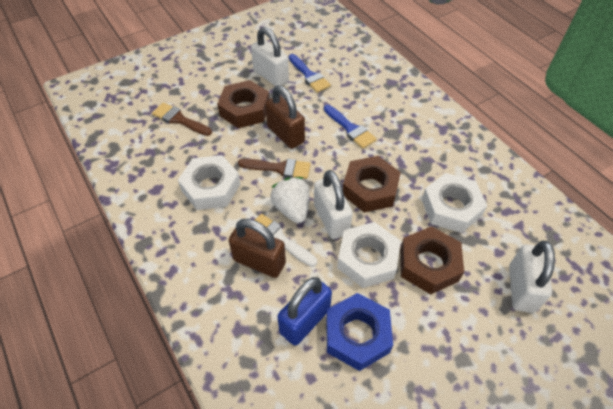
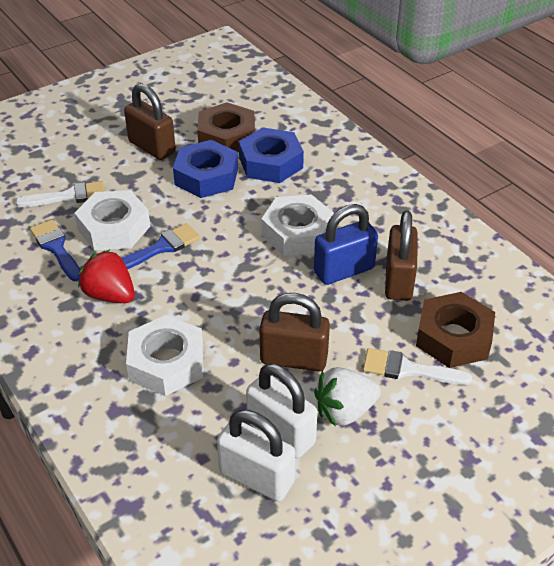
blue nut: 1 -> 2
brown brush: 2 -> 0
brown nut: 3 -> 2
brown padlock: 2 -> 3
red strawberry: 0 -> 1
white brush: 1 -> 2
white padlock: 3 -> 2

